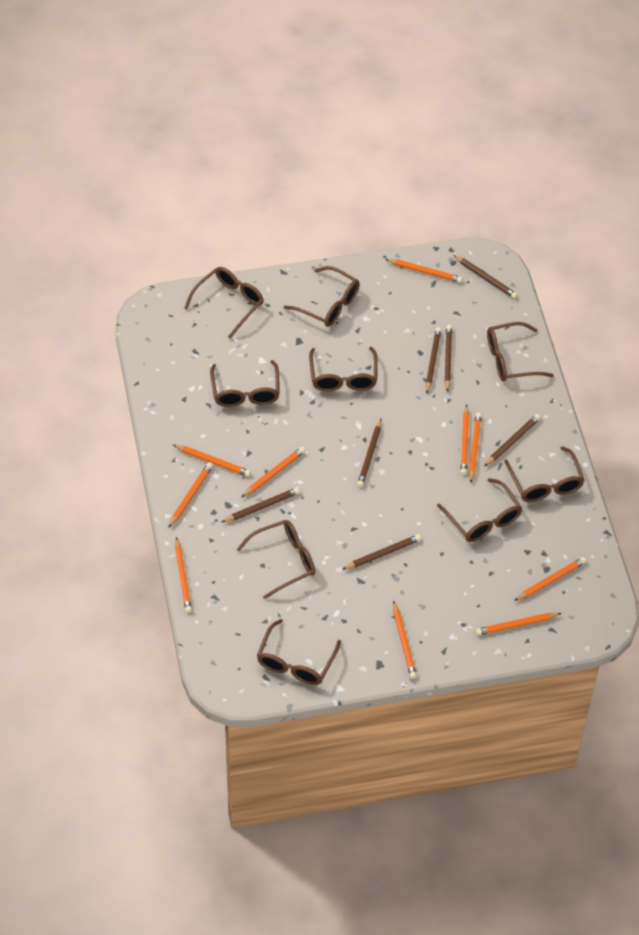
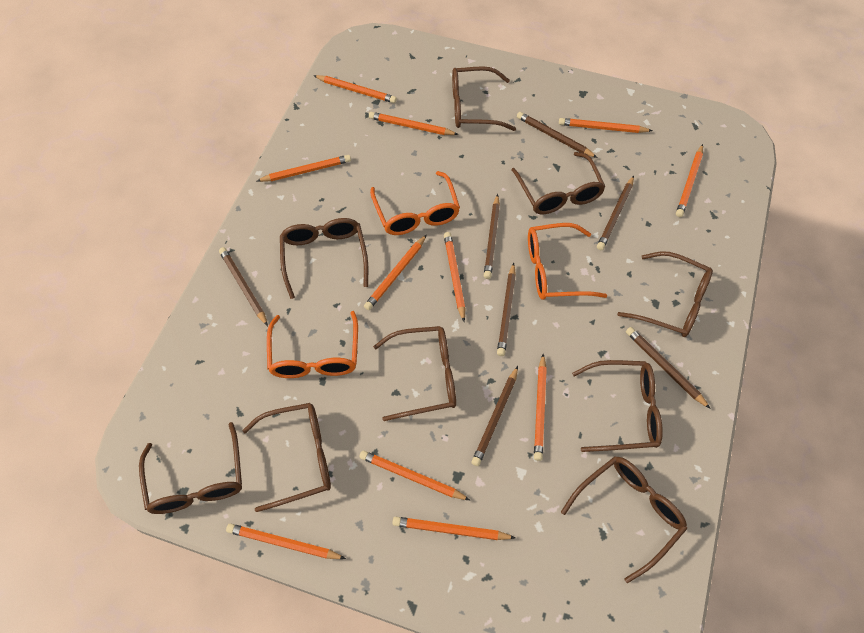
orange glasses: 0 -> 3
orange pencil: 10 -> 11

